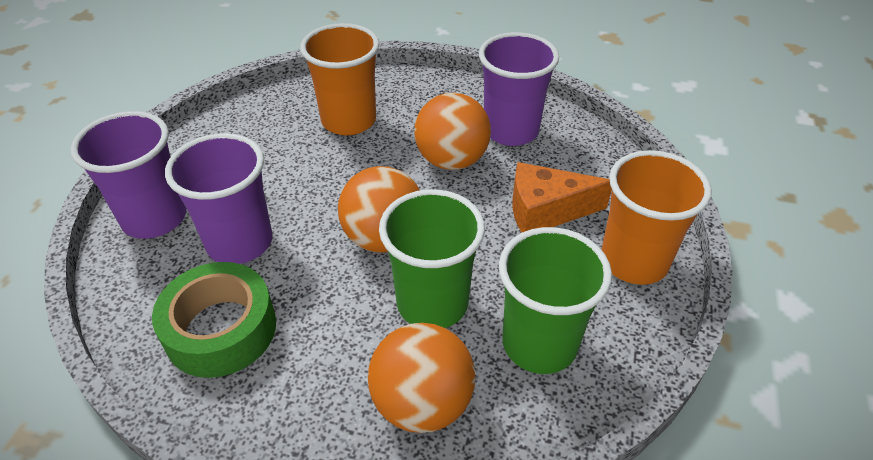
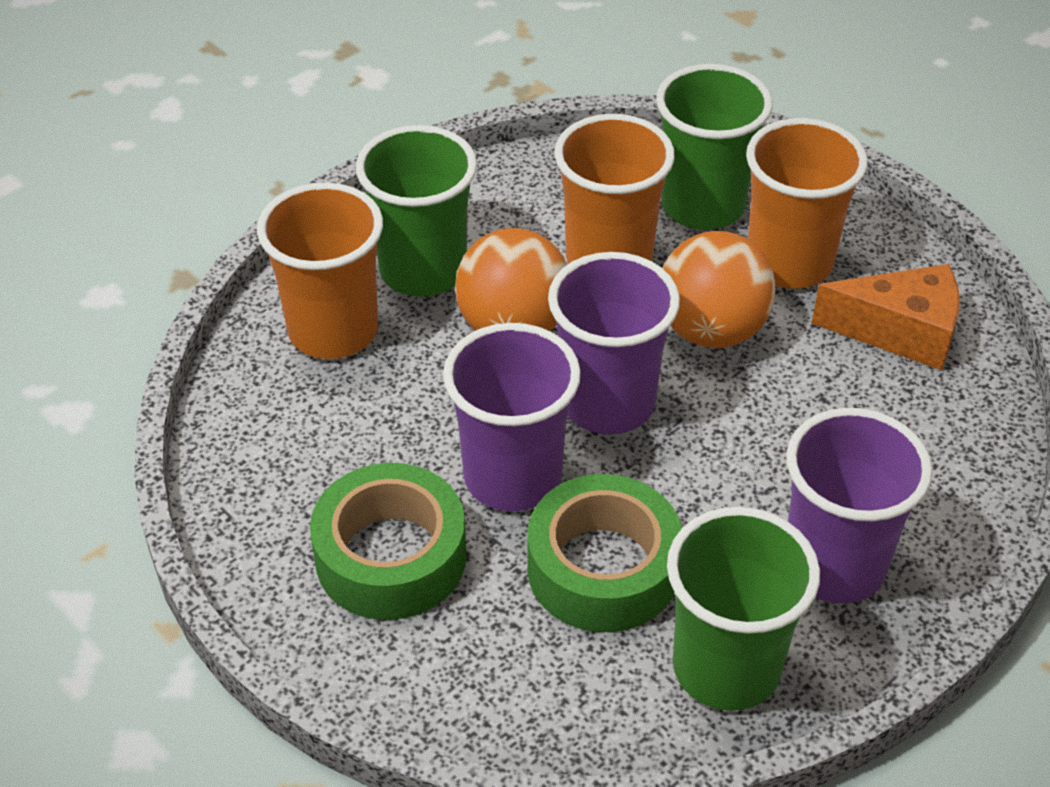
green cup: 2 -> 3
green tape: 1 -> 2
orange ball: 3 -> 2
orange cup: 2 -> 3

